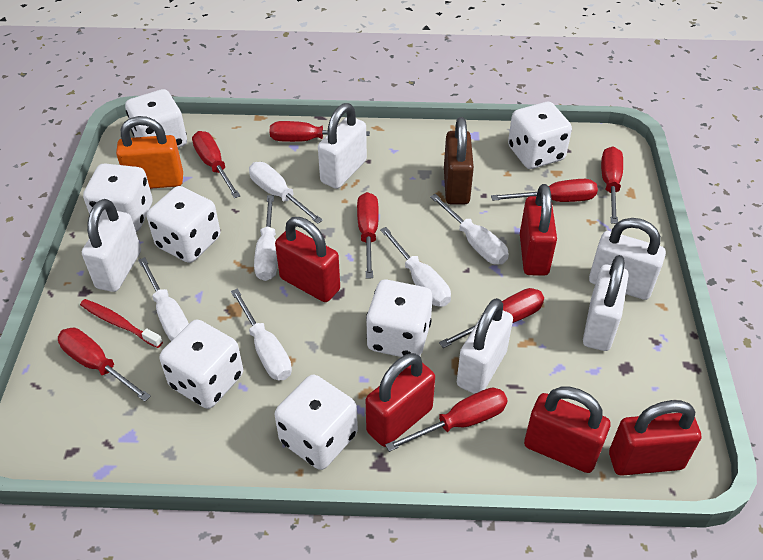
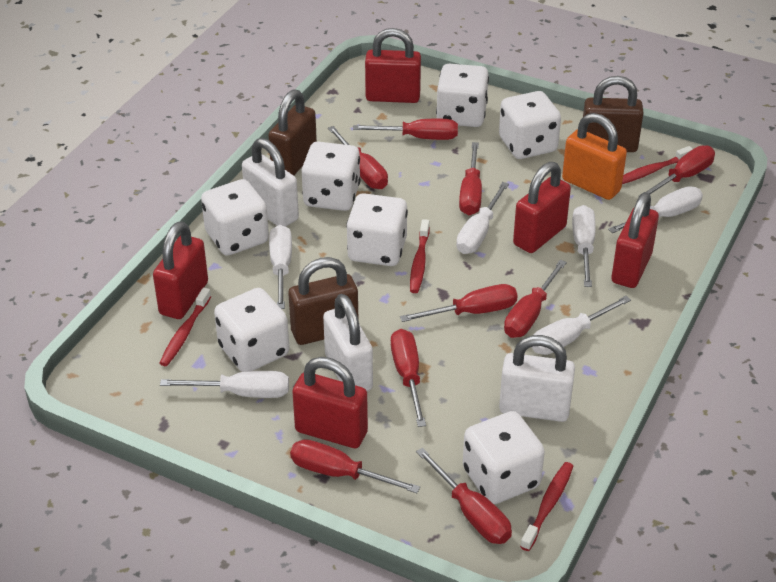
brown padlock: 1 -> 3
red screwdriver: 8 -> 9
red toothbrush: 1 -> 4
white padlock: 5 -> 3

